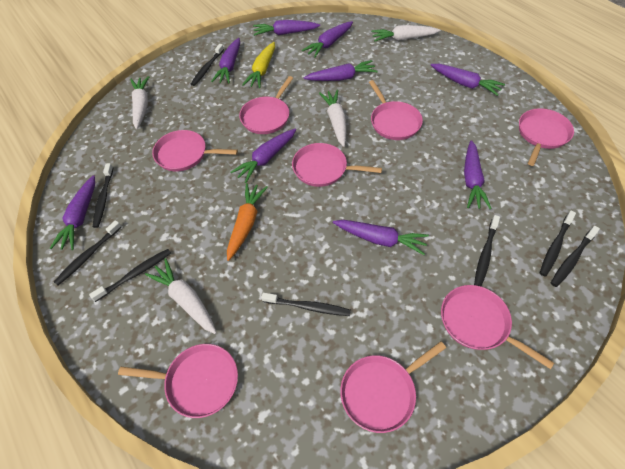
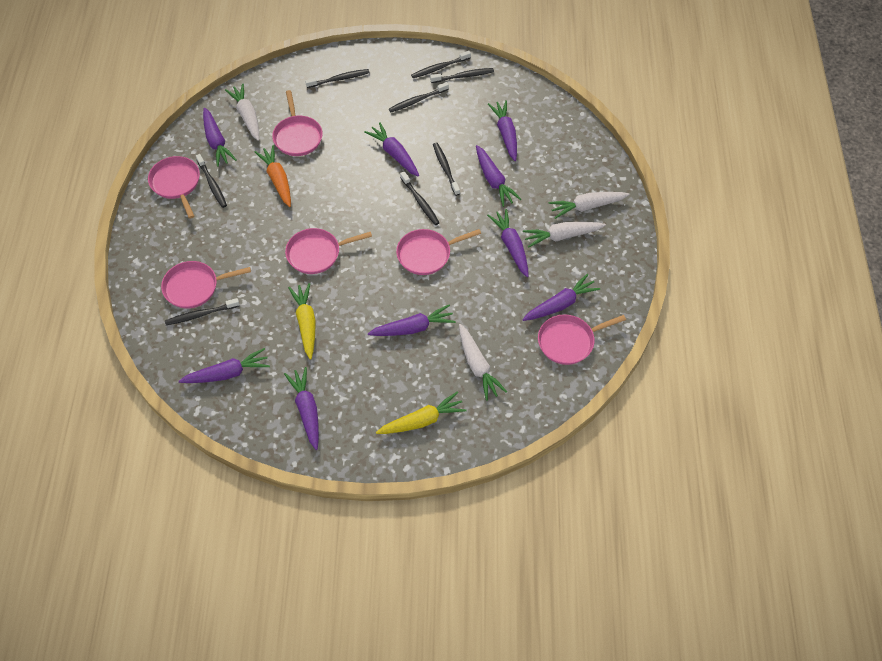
pink pan: 8 -> 6
yellow carrot: 1 -> 2

